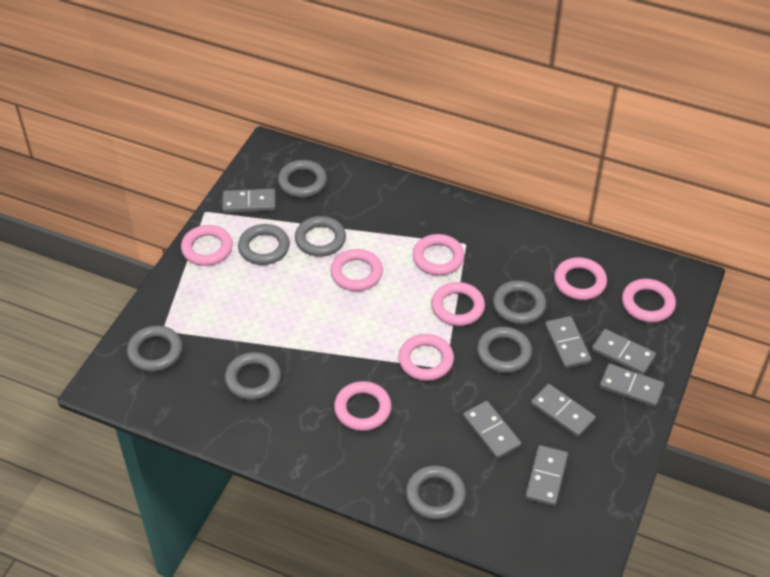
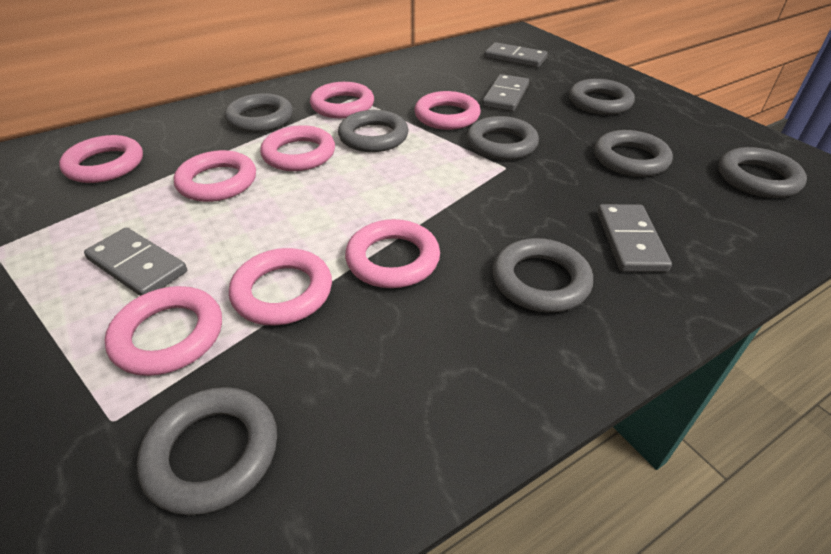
grey domino: 7 -> 4

